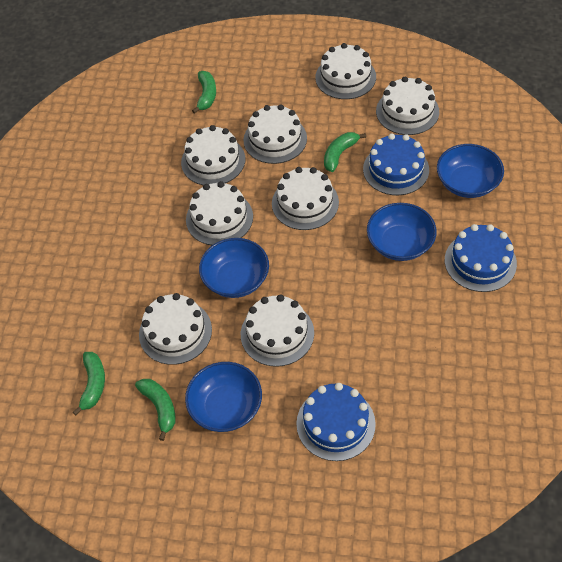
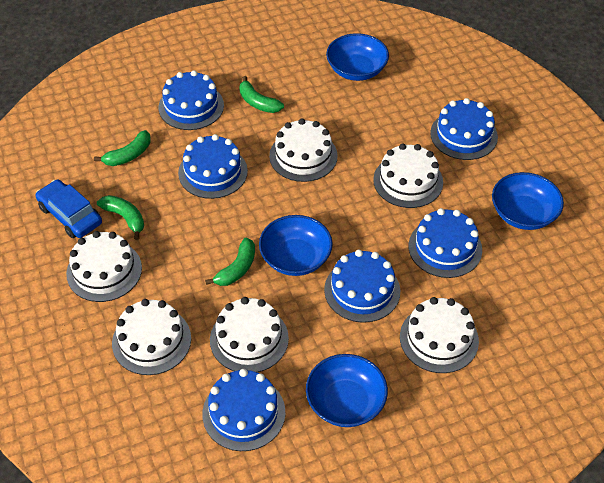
blue cake: 3 -> 6
blue car: 0 -> 1
white cake: 8 -> 6

